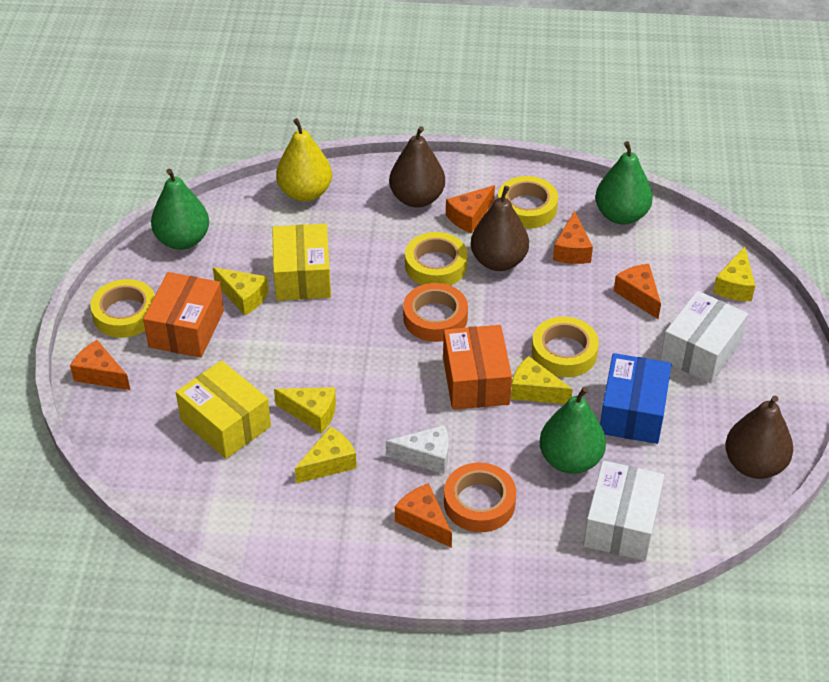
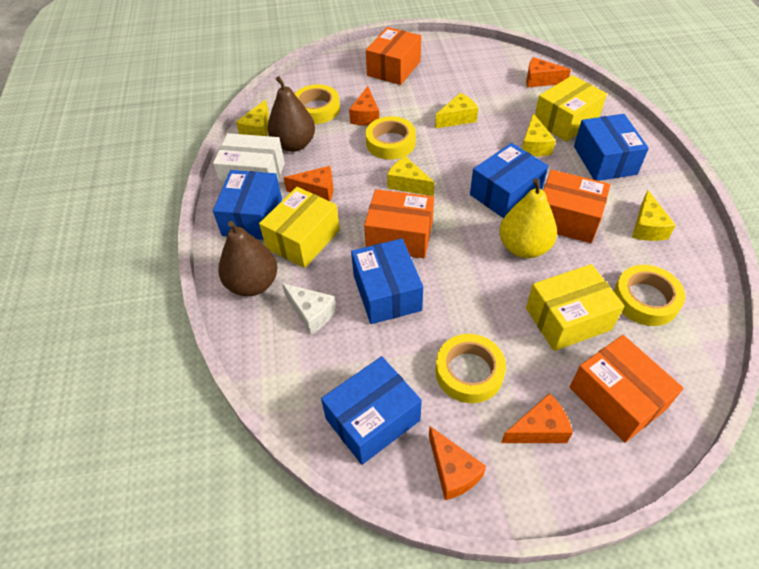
blue box: 1 -> 5
brown pear: 3 -> 2
green pear: 3 -> 0
orange box: 2 -> 4
orange tape: 2 -> 0
white box: 2 -> 1
yellow box: 2 -> 3

